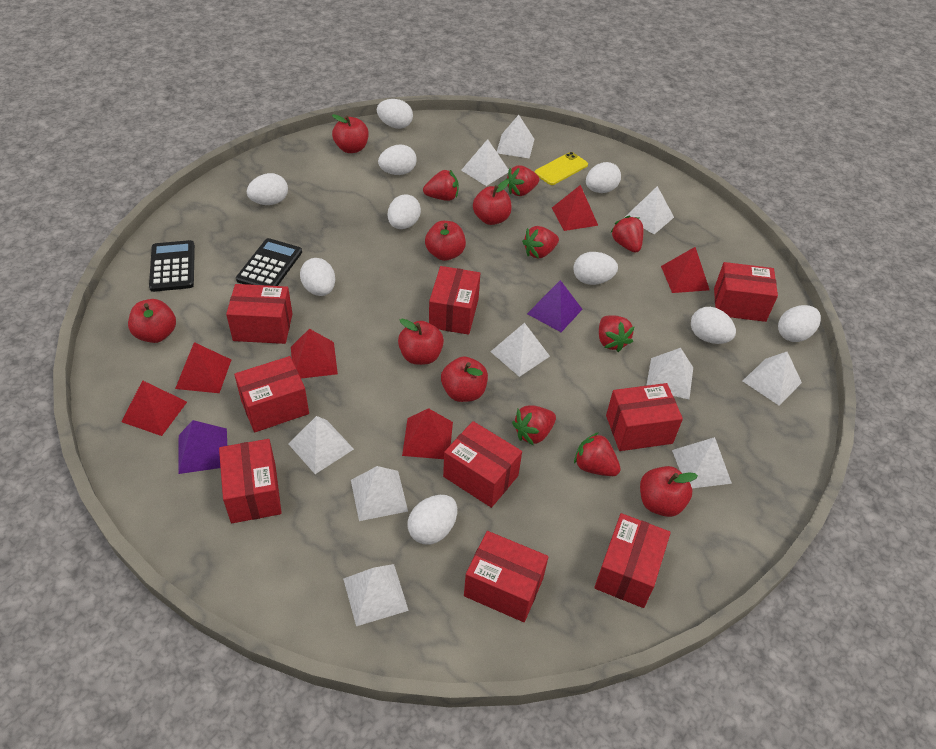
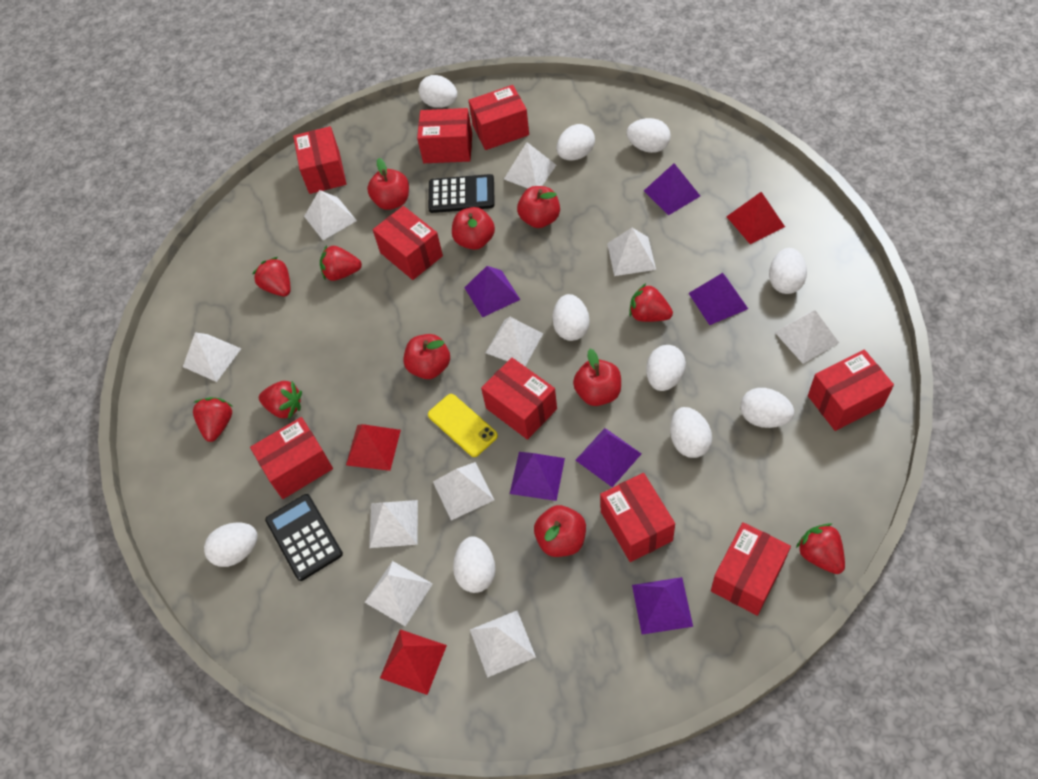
purple pyramid: 2 -> 6
red apple: 7 -> 6
red pyramid: 6 -> 3
red strawberry: 7 -> 6

